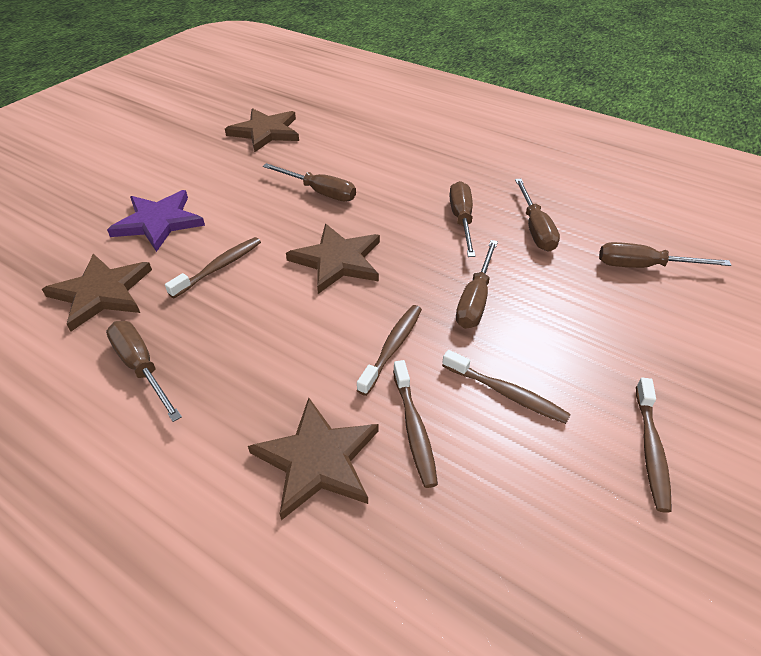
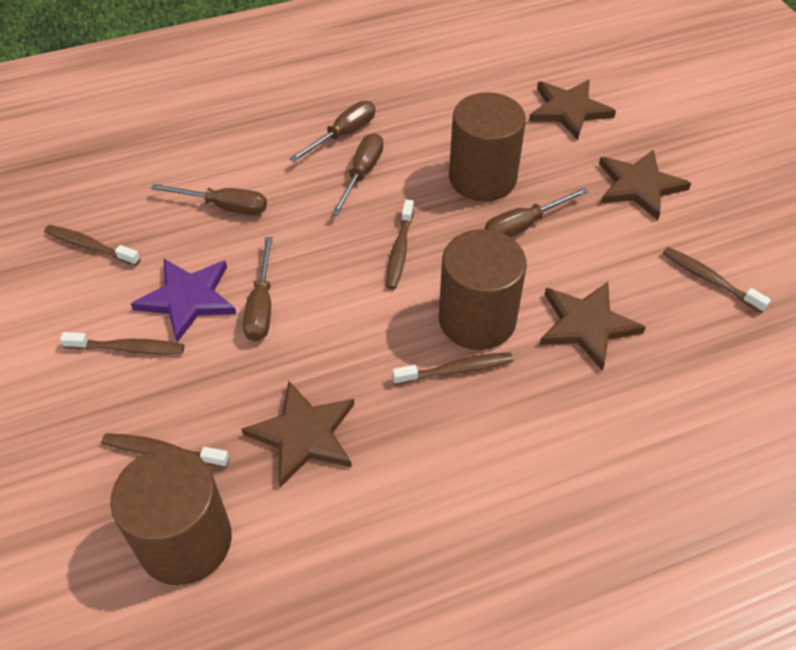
brown cylinder: 0 -> 3
brown screwdriver: 6 -> 5
brown toothbrush: 5 -> 6

